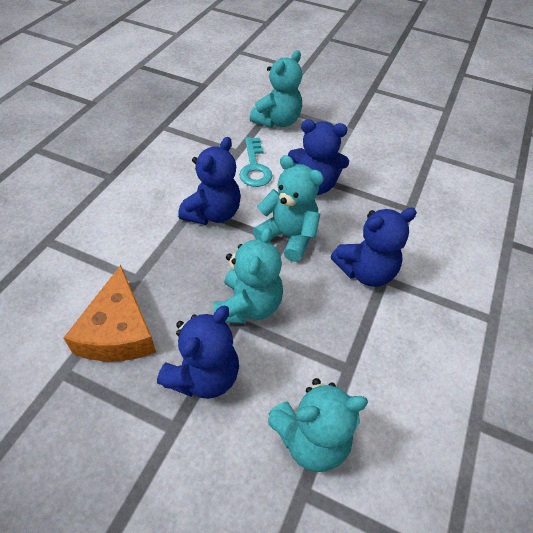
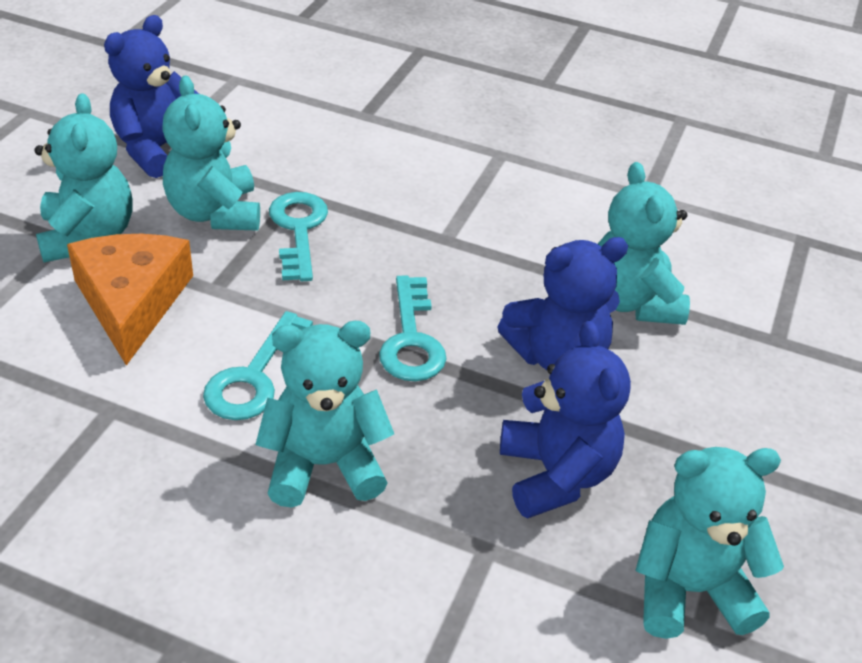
blue teddy bear: 4 -> 3
turquoise key: 1 -> 3
turquoise teddy bear: 4 -> 5

